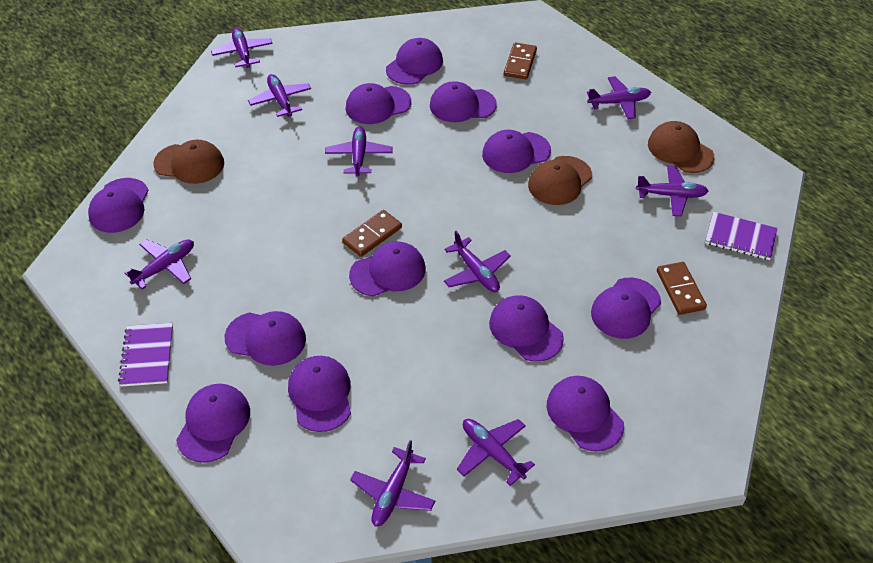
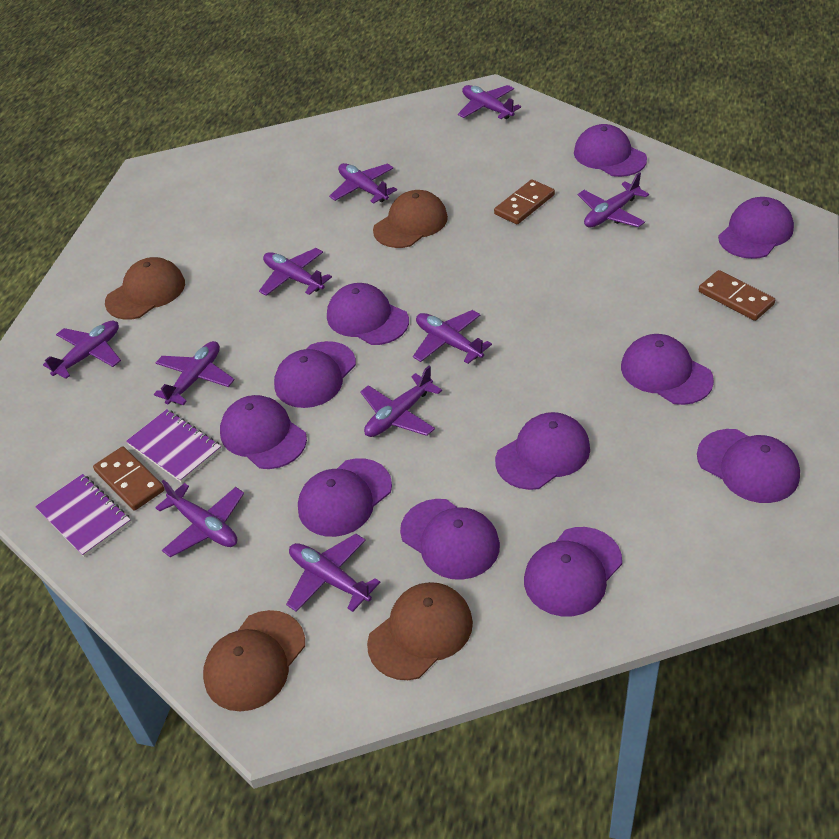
brown cap: 3 -> 4
purple cap: 12 -> 11
purple plane: 9 -> 10

